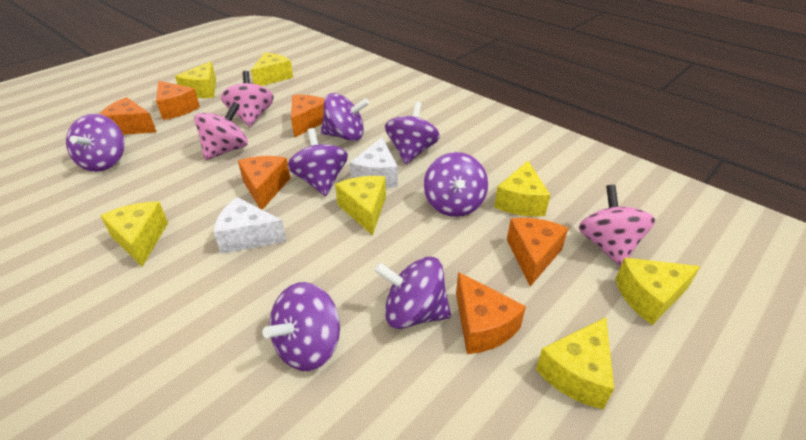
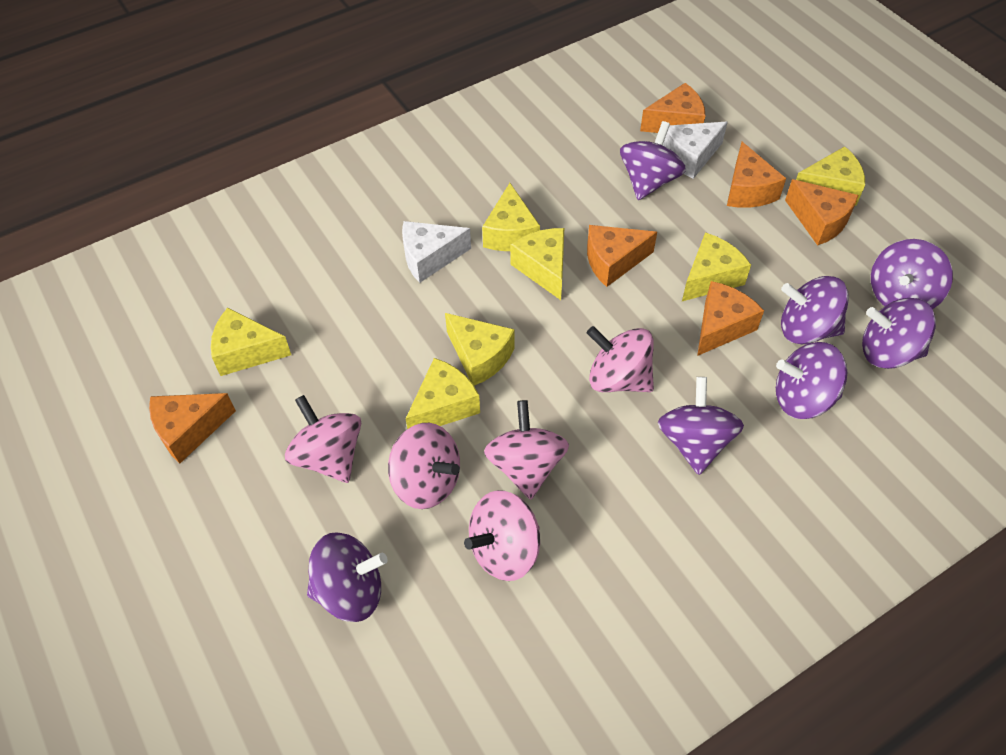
pink spinning top: 3 -> 5

